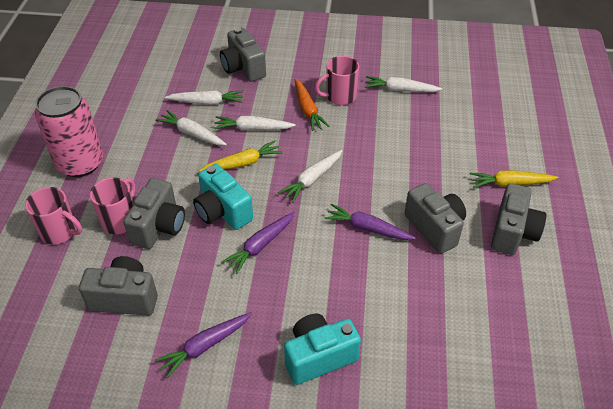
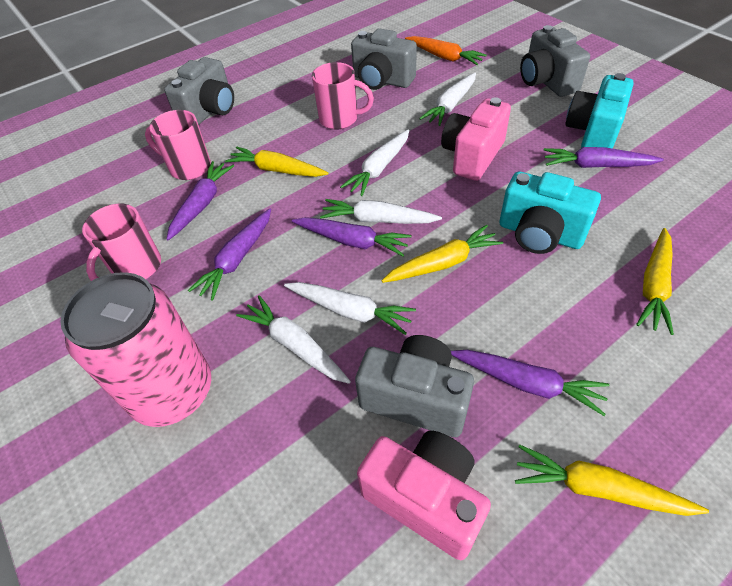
grey camera: 5 -> 4
pink camera: 0 -> 2
purple carrot: 3 -> 5
yellow carrot: 2 -> 4

